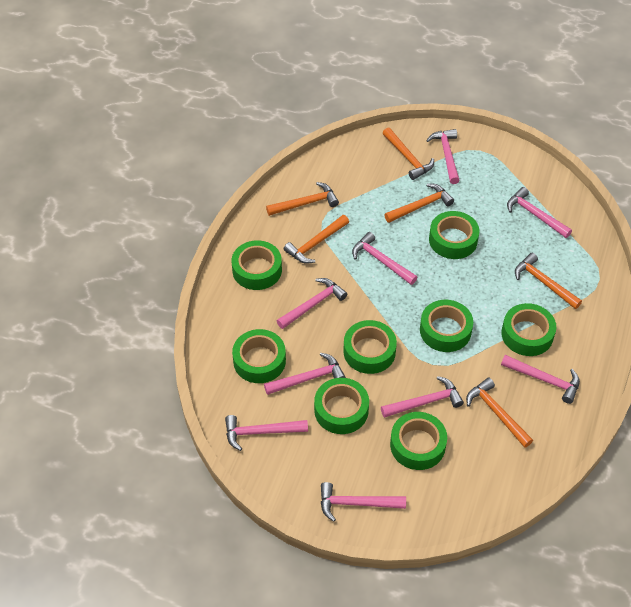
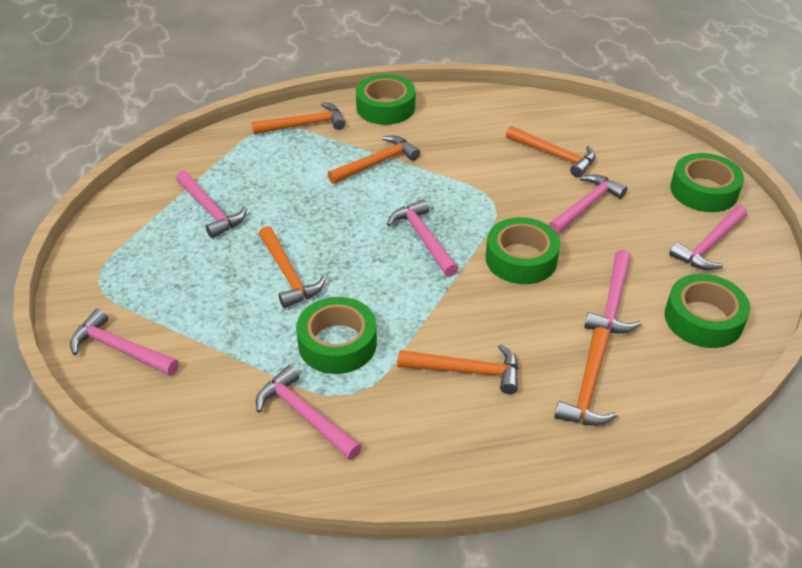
green tape: 8 -> 5
pink hammer: 9 -> 7

